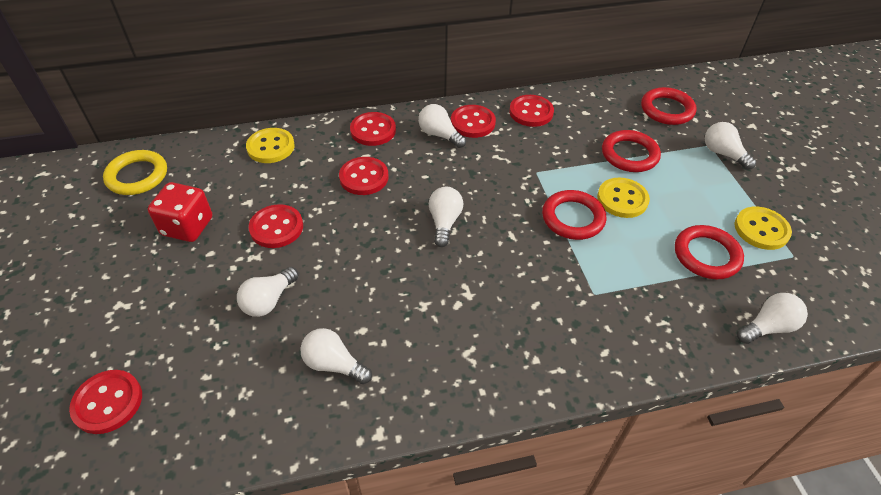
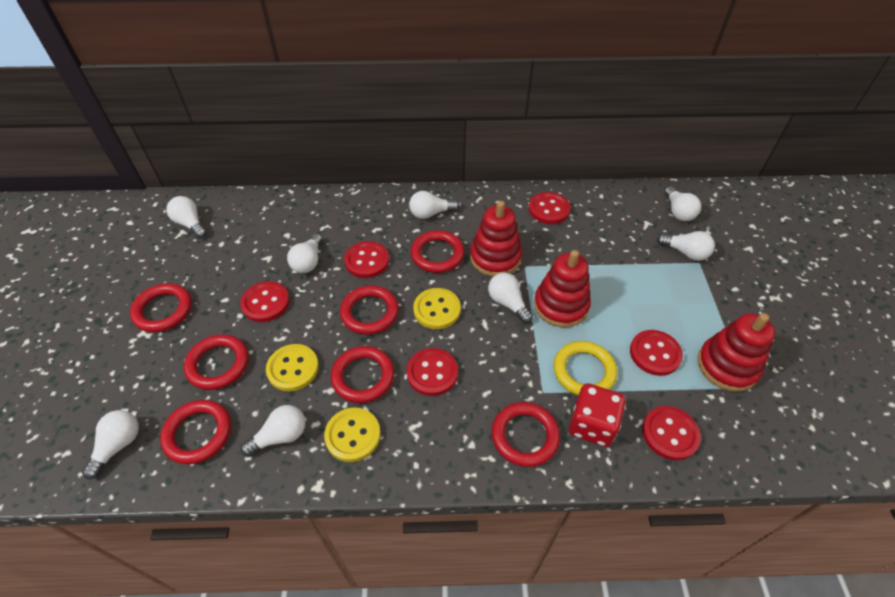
red ring: 4 -> 7
red stacking toy: 0 -> 3
white light bulb: 6 -> 8

